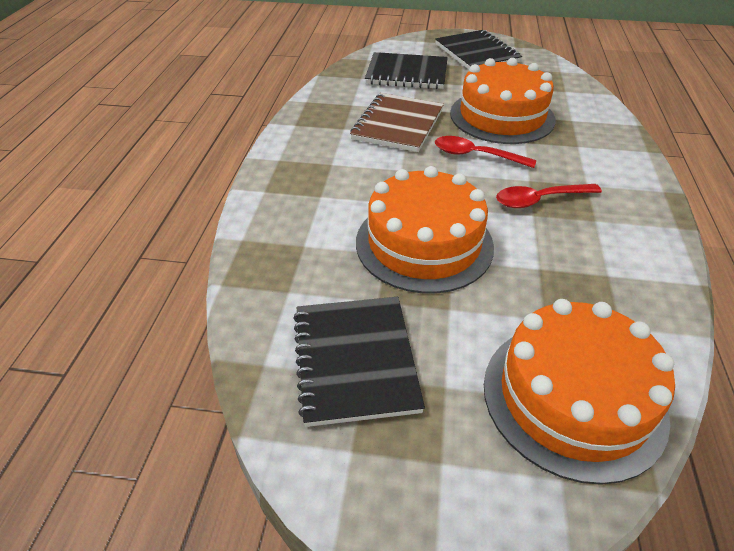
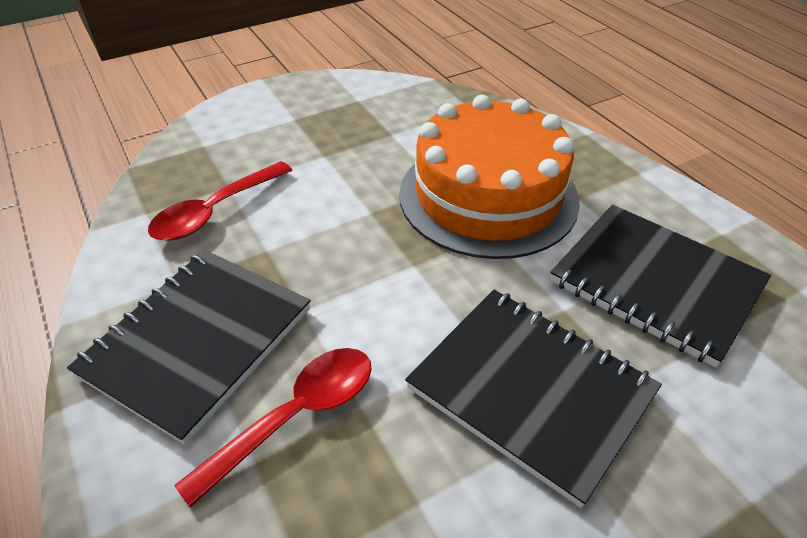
brown notebook: 1 -> 0
orange cake: 3 -> 1

